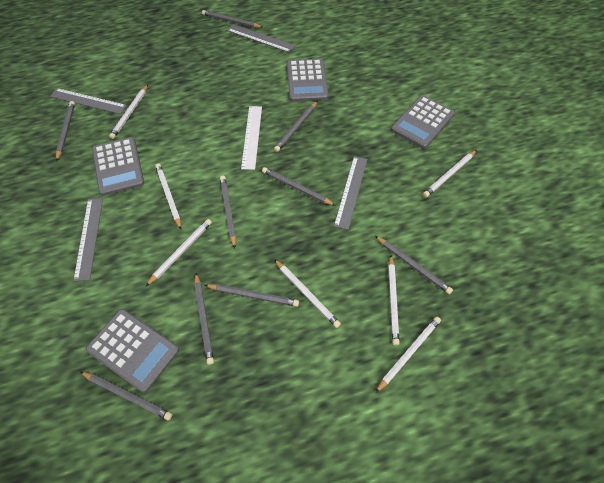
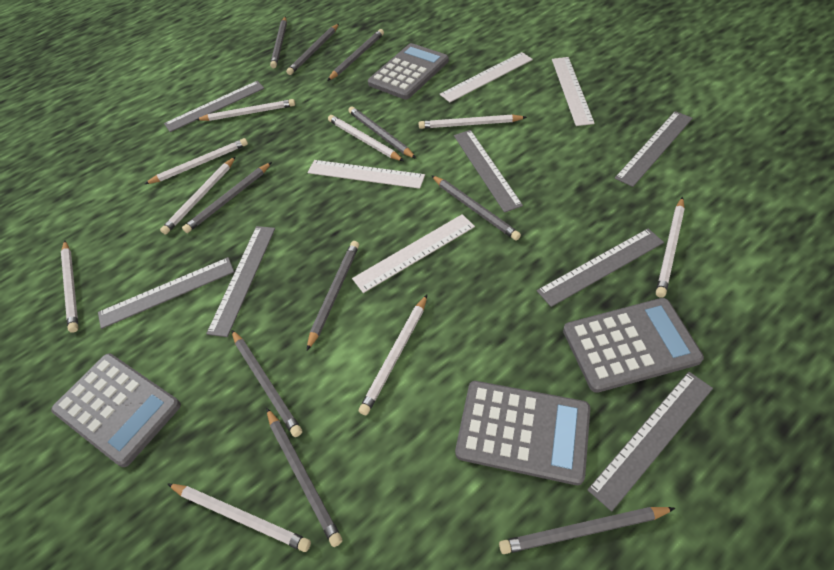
grey pencil: 9 -> 10
grey ruler: 4 -> 7
white pencil: 7 -> 9
white ruler: 1 -> 4

